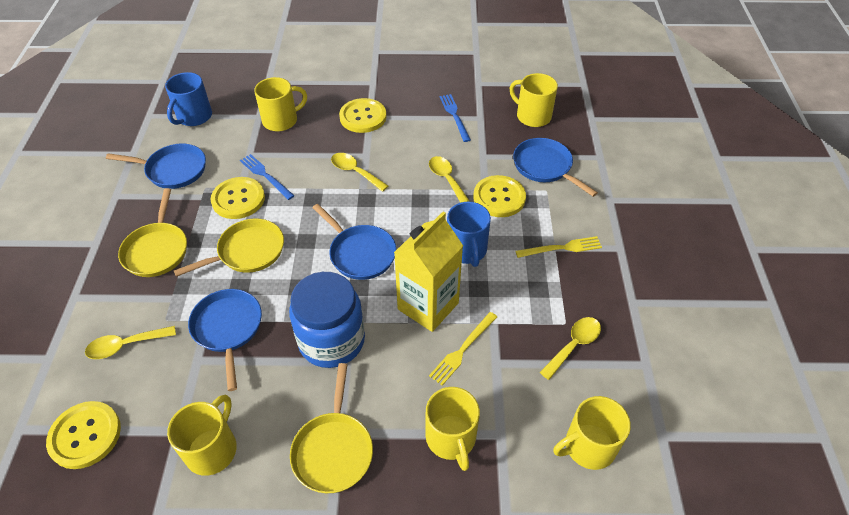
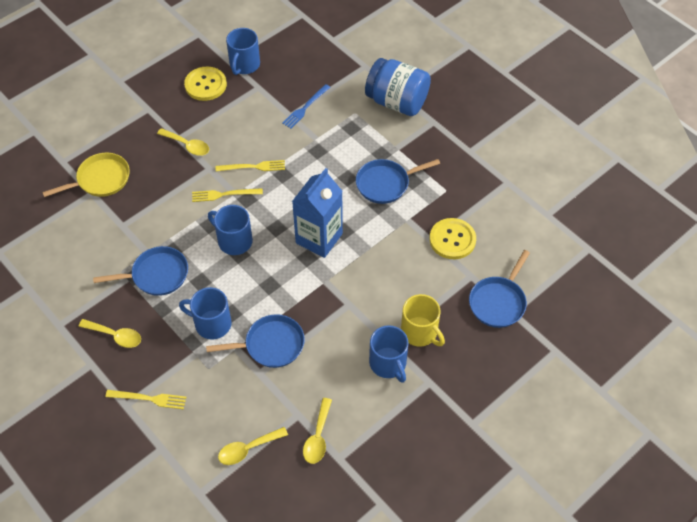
blue carton: 0 -> 1
blue fork: 2 -> 1
blue mug: 2 -> 4
yellow button: 4 -> 2
yellow carton: 1 -> 0
yellow fork: 2 -> 3
yellow mug: 5 -> 1
yellow pan: 3 -> 1

